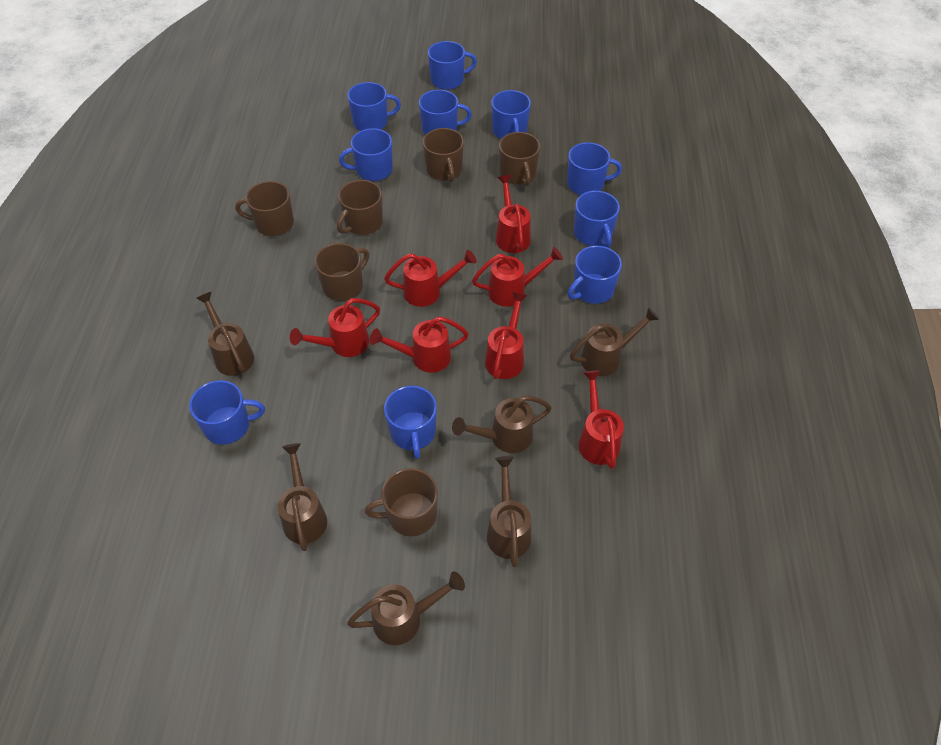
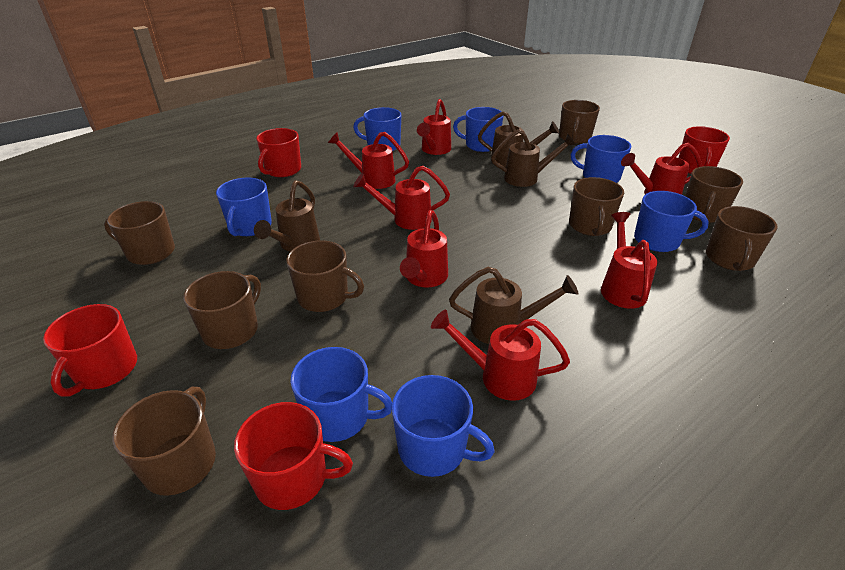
blue mug: 10 -> 7
brown mug: 6 -> 8
brown watering can: 6 -> 4
red mug: 0 -> 4

